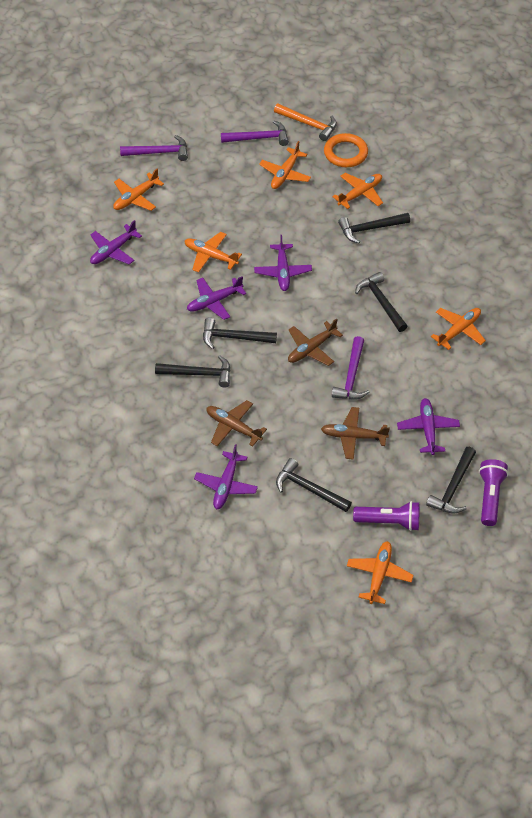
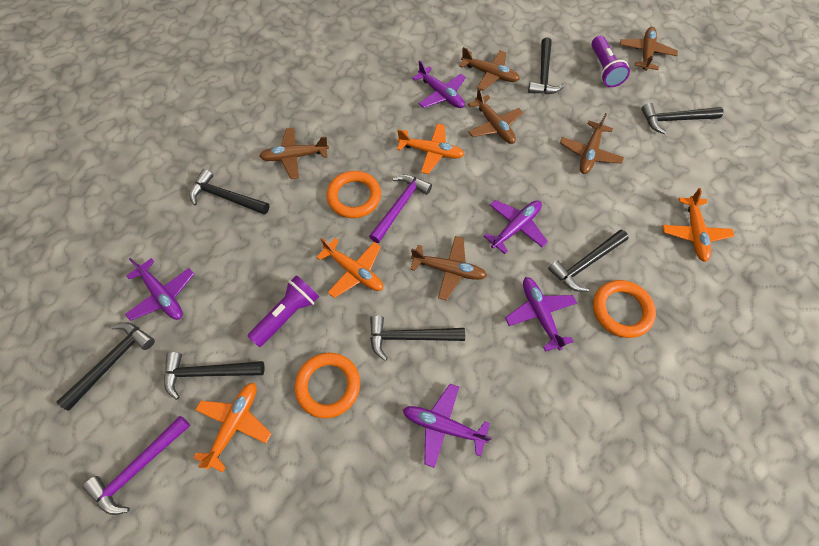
black hammer: 6 -> 7
brown plane: 3 -> 6
orange hammer: 1 -> 0
orange plane: 6 -> 4
orange ring: 1 -> 3
purple hammer: 3 -> 2

